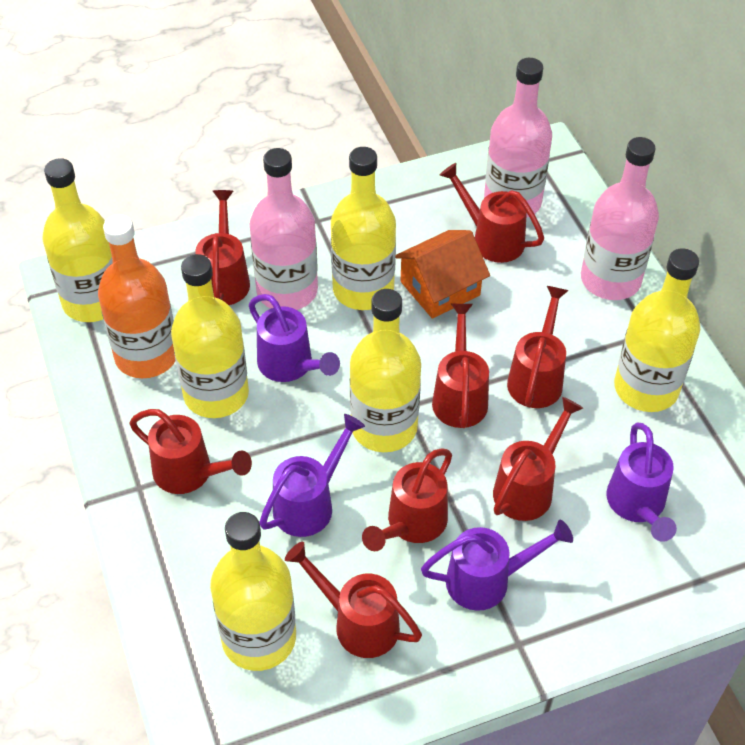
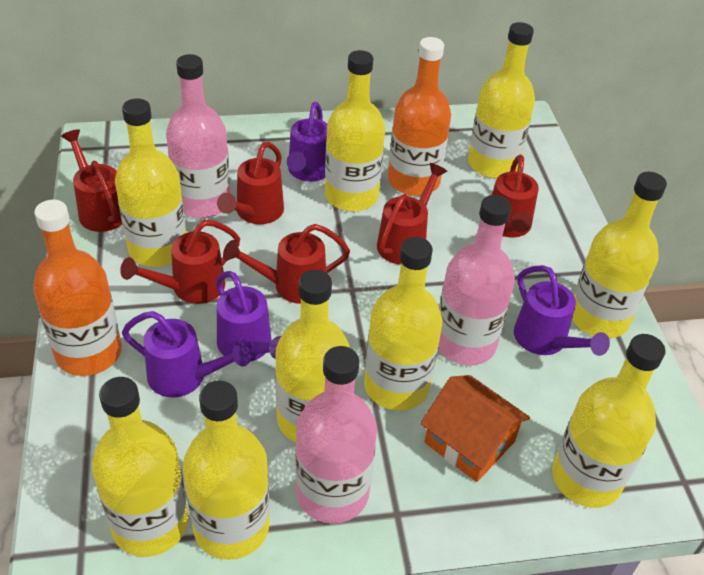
orange bottle: 1 -> 2
red watering can: 8 -> 6
yellow bottle: 6 -> 9

